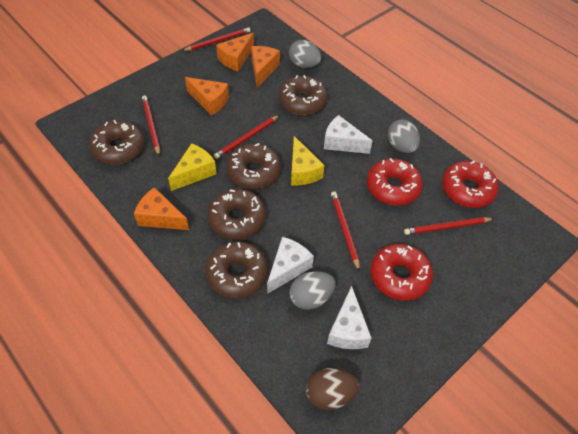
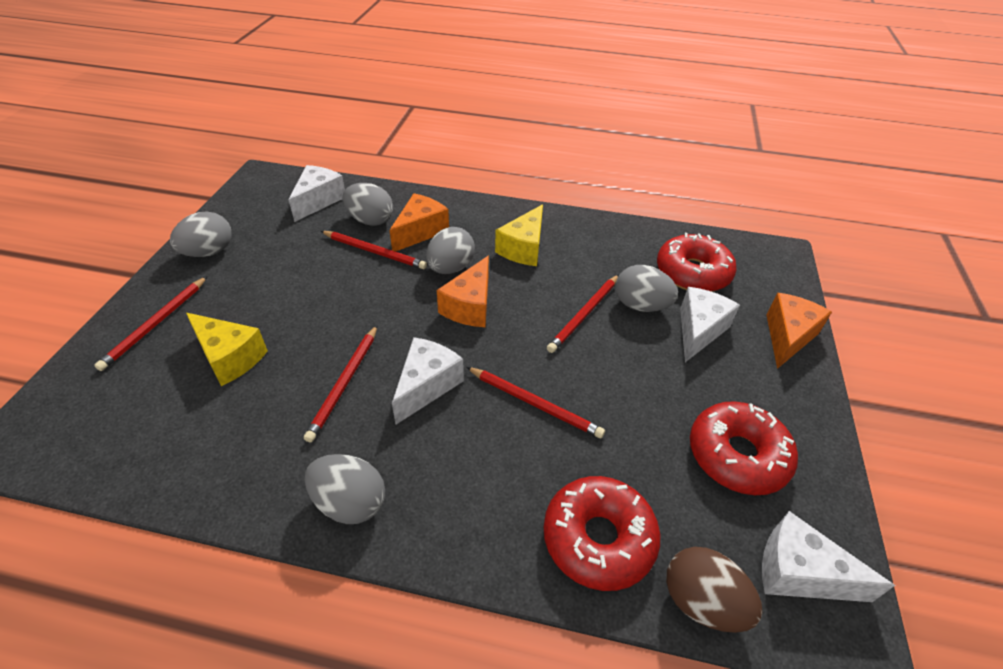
brown donut: 5 -> 0
grey egg: 3 -> 5
orange cheese: 4 -> 3
white cheese: 3 -> 4

